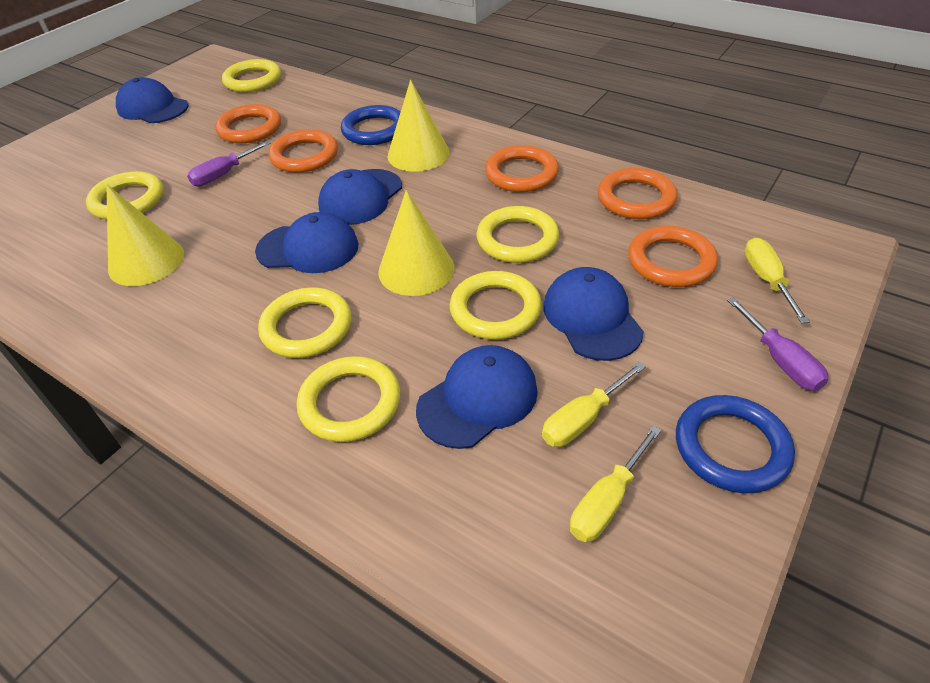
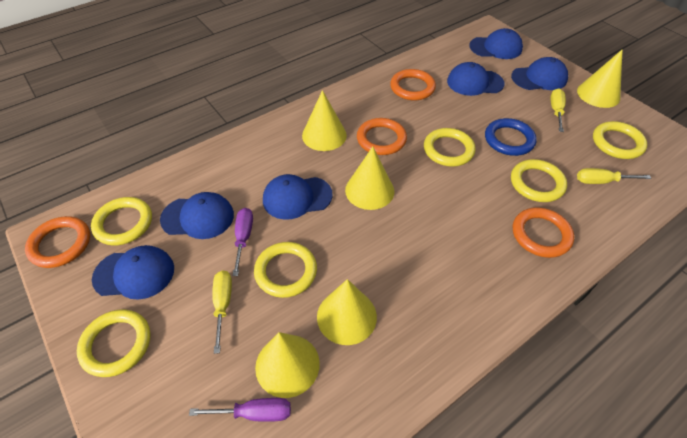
blue cap: 5 -> 6
blue ring: 2 -> 1
orange ring: 5 -> 4
yellow cone: 3 -> 5

